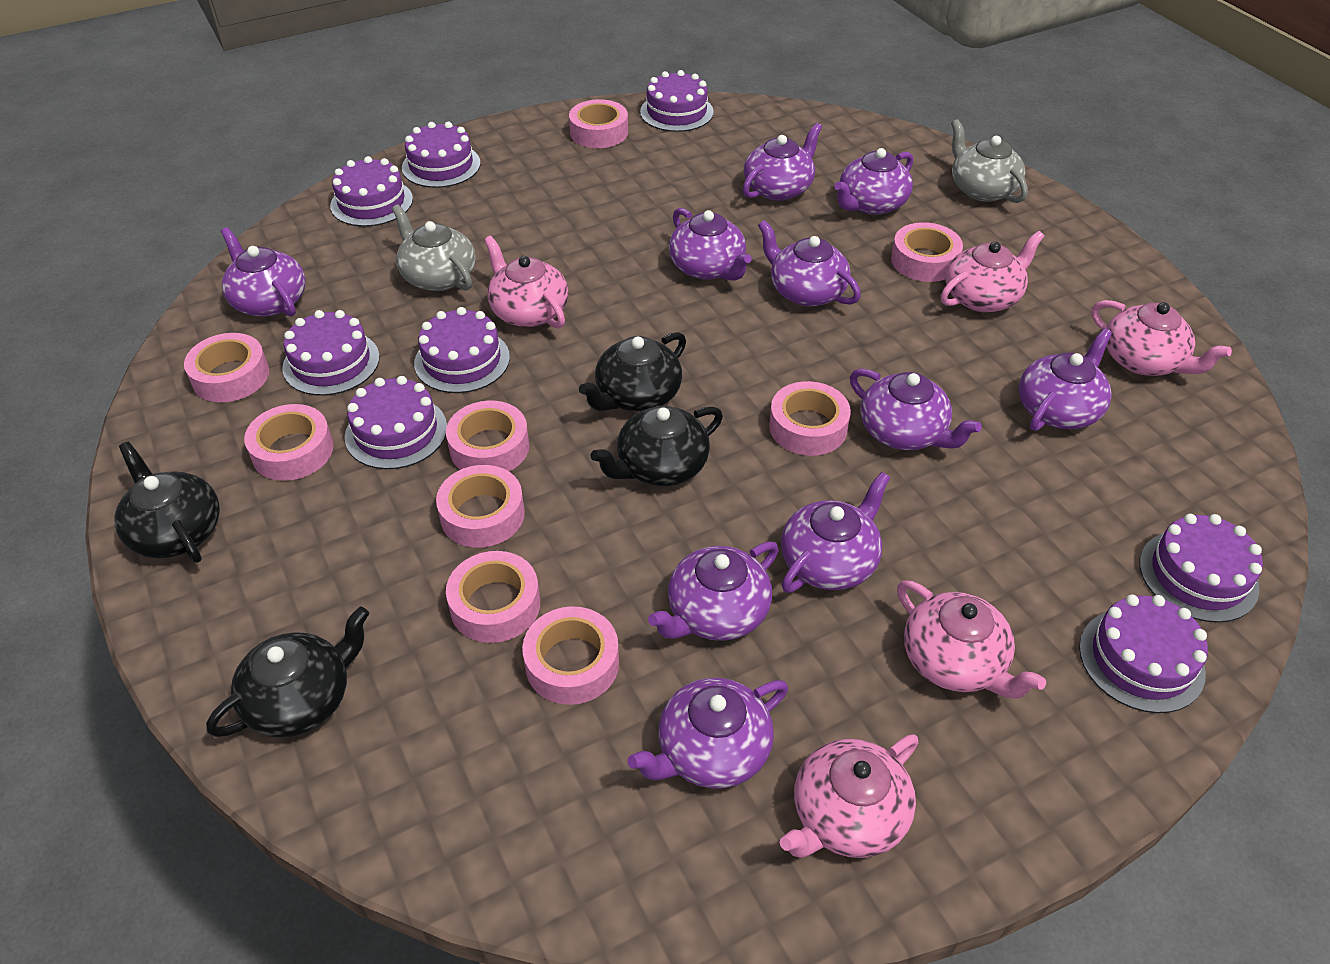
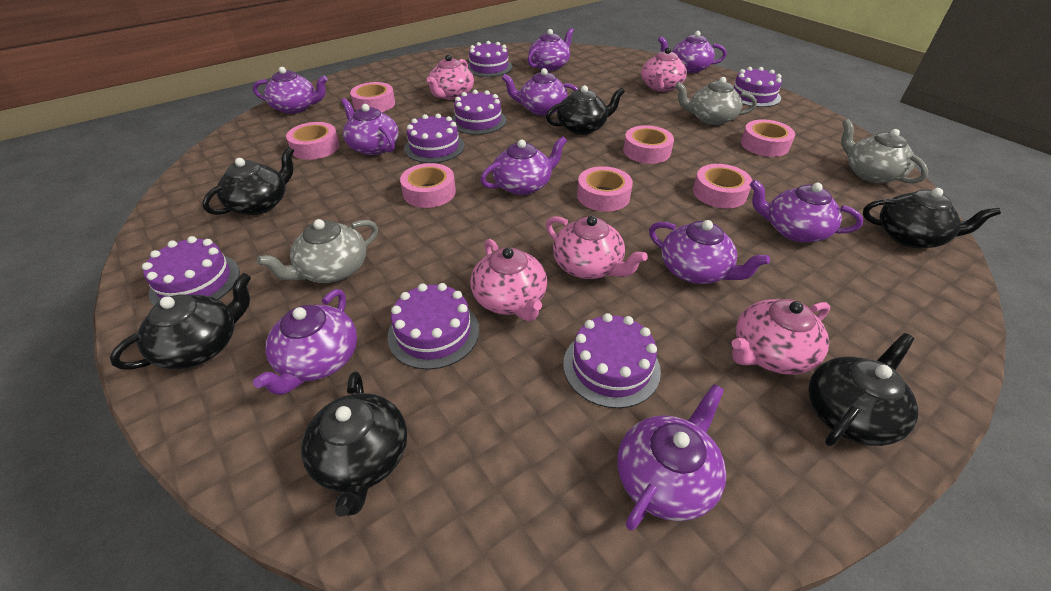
black teapot: 4 -> 6
grey teapot: 2 -> 3
pink tape: 9 -> 7
purple cake: 8 -> 7

